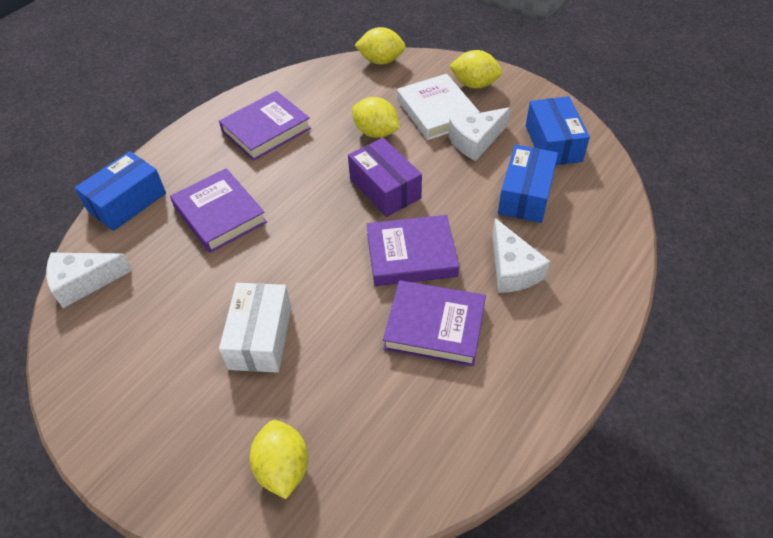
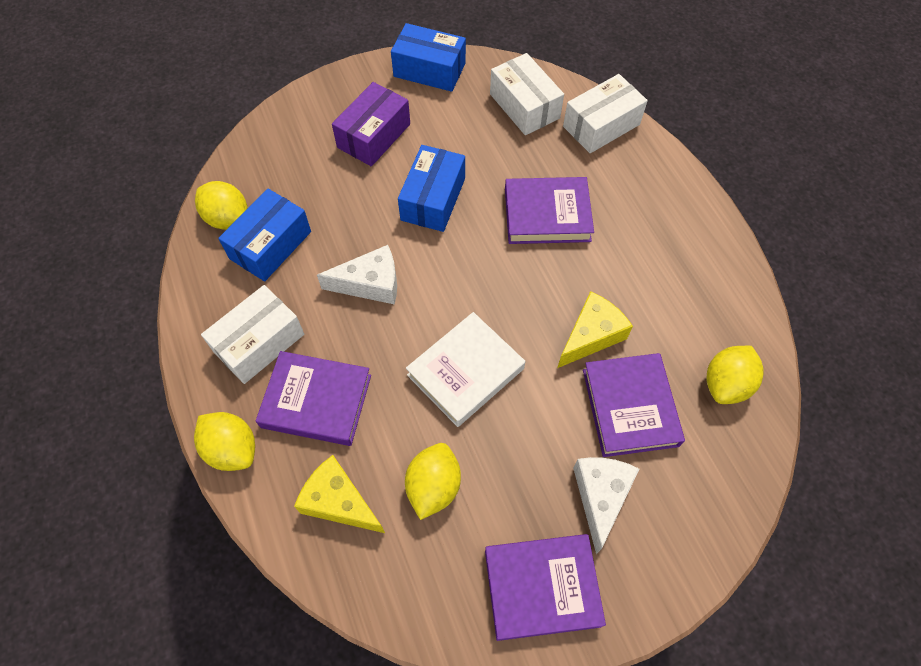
white box: 1 -> 3
white cheese: 3 -> 2
yellow cheese: 0 -> 2

